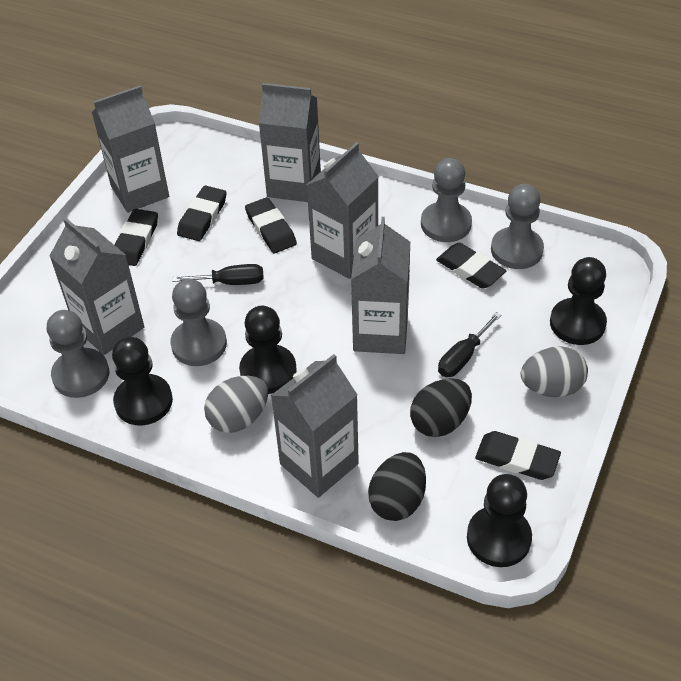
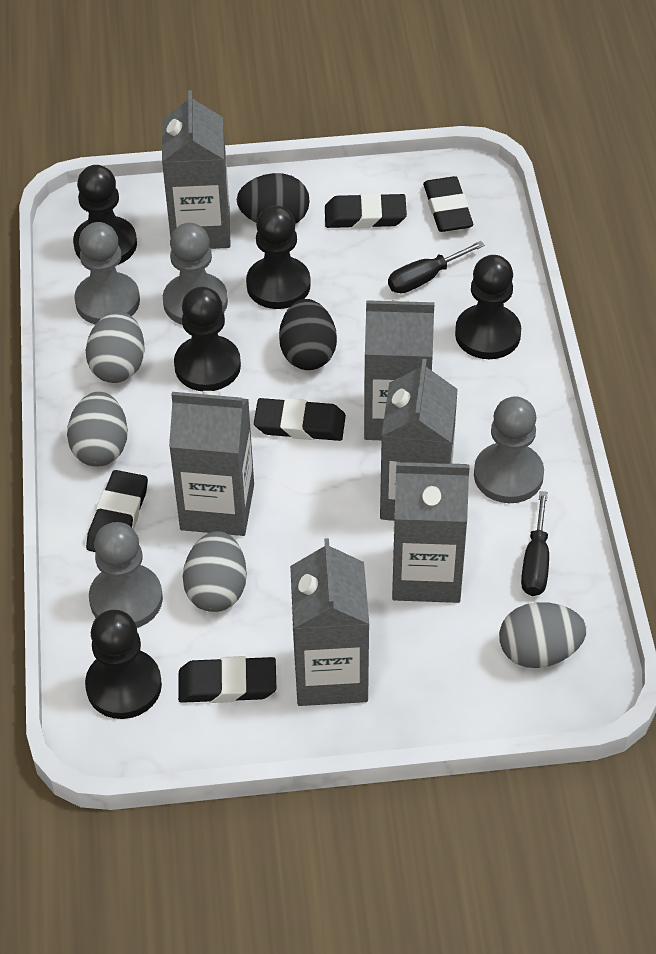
black pawn: 4 -> 5
grey egg: 2 -> 4

